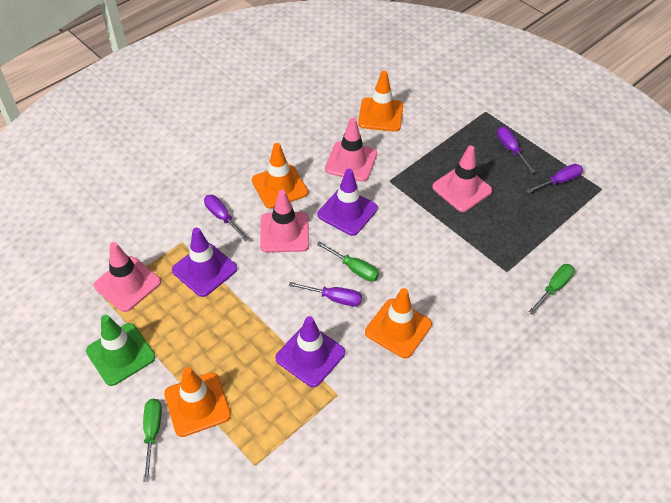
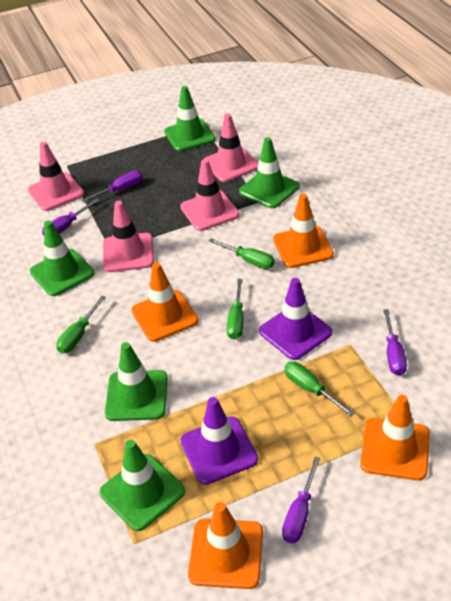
green screwdriver: 3 -> 4
green traffic cone: 1 -> 5
purple traffic cone: 3 -> 2

